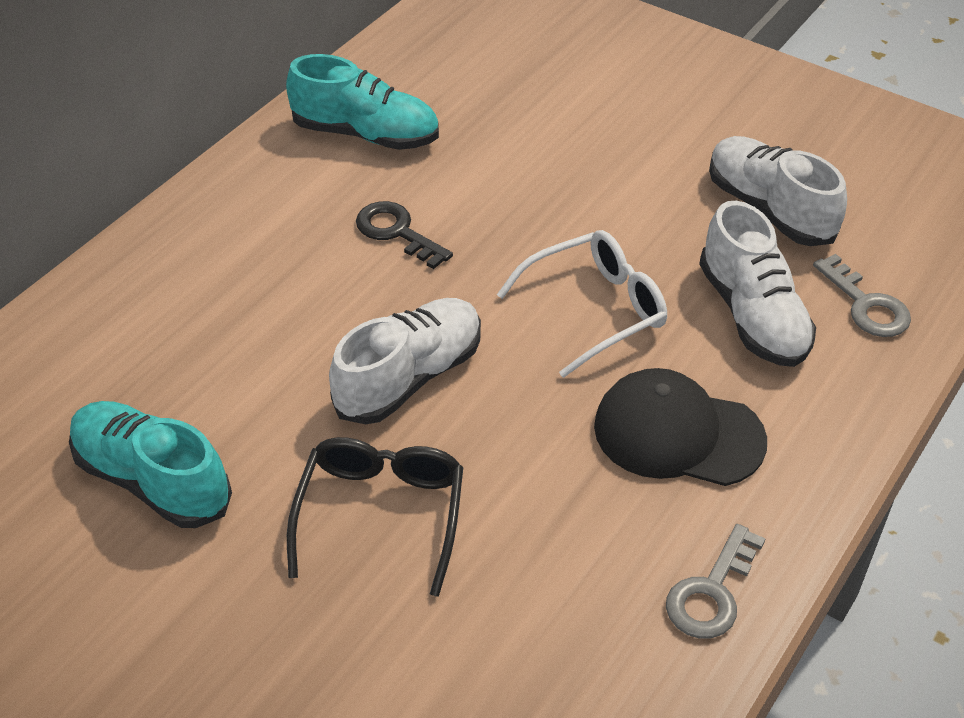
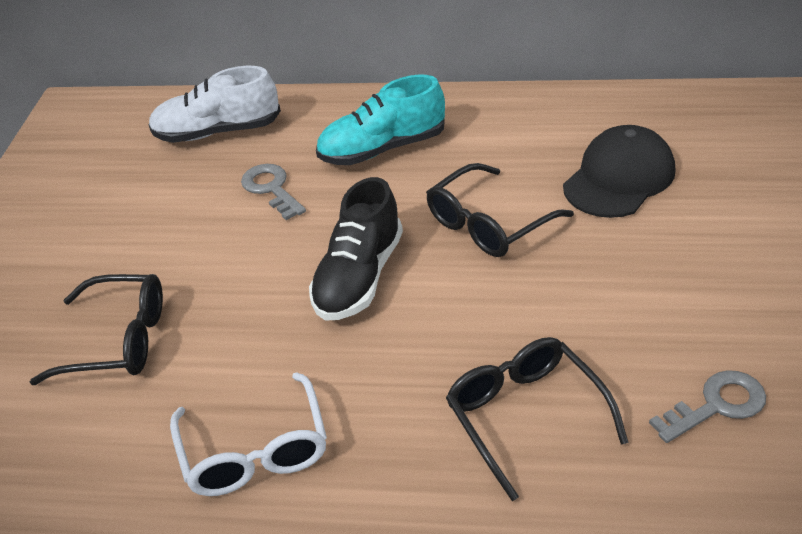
black glasses: 1 -> 3
black key: 1 -> 0
black shoe: 0 -> 1
turquoise shoe: 2 -> 1
white shoe: 3 -> 1

